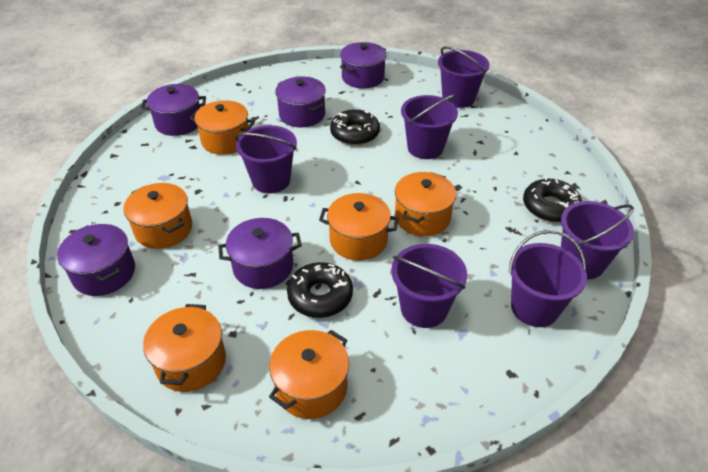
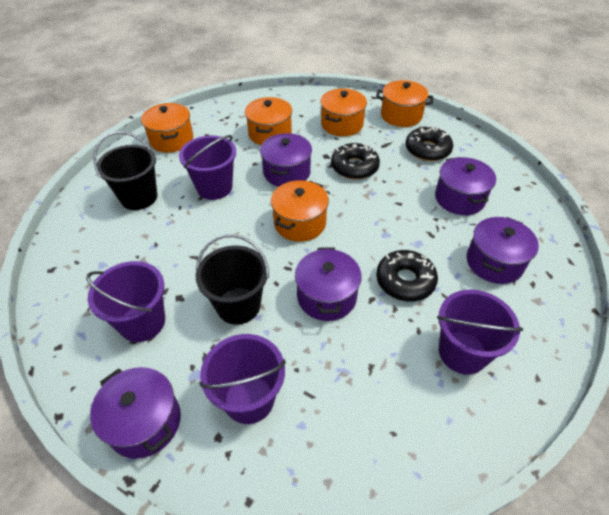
black bucket: 0 -> 2
orange pot: 6 -> 5
purple bucket: 6 -> 4

